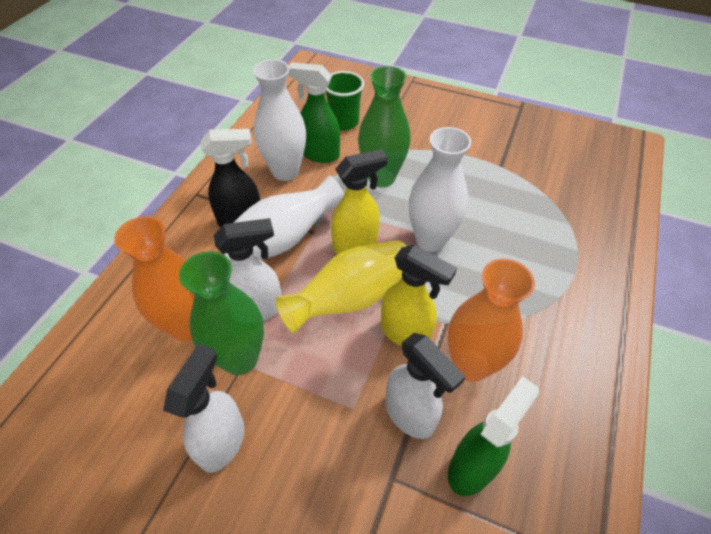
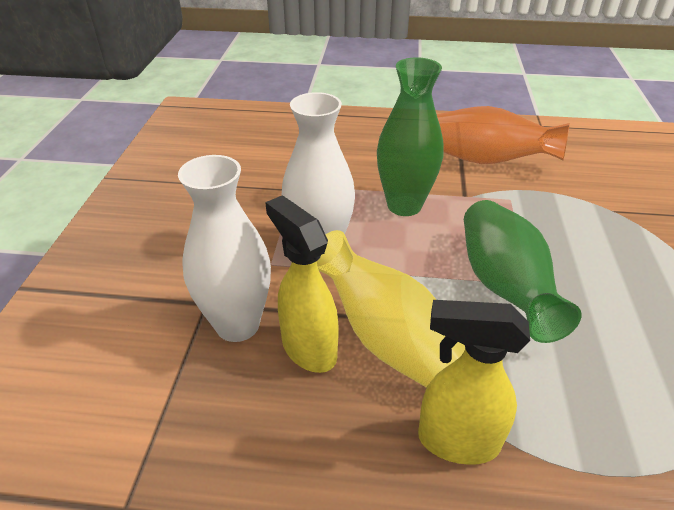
black spray bottle: 1 -> 0
green cup: 1 -> 0
green spray bottle: 2 -> 0
orange vase: 2 -> 1
white spray bottle: 3 -> 0
white vase: 3 -> 2

